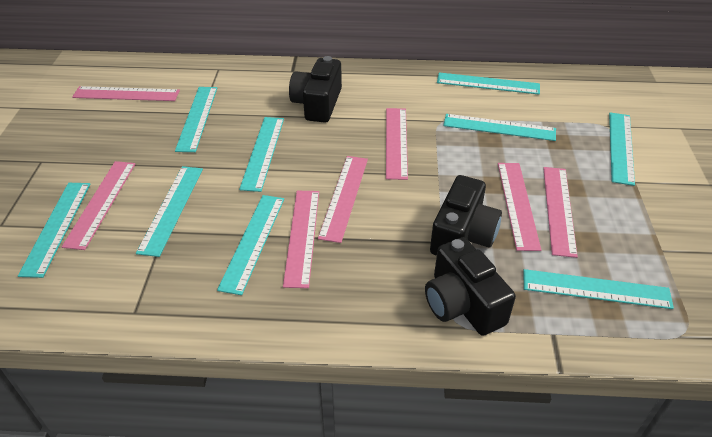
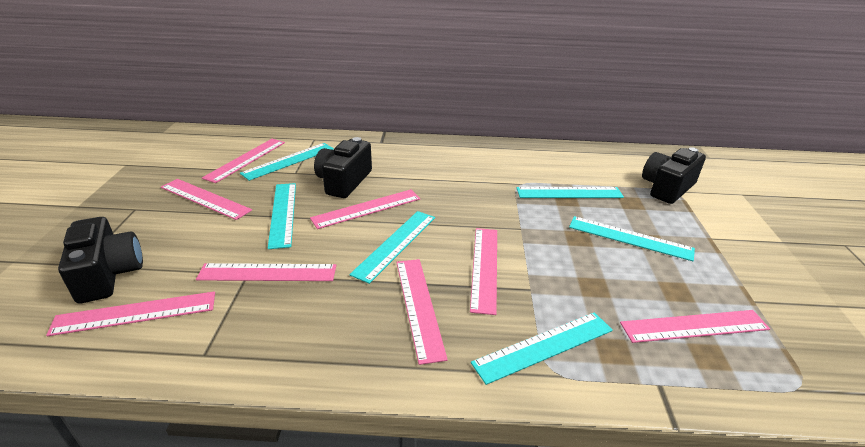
pink ruler: 7 -> 8
turquoise ruler: 9 -> 6

